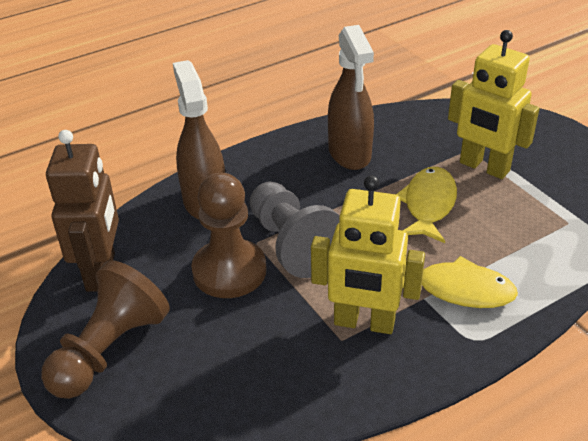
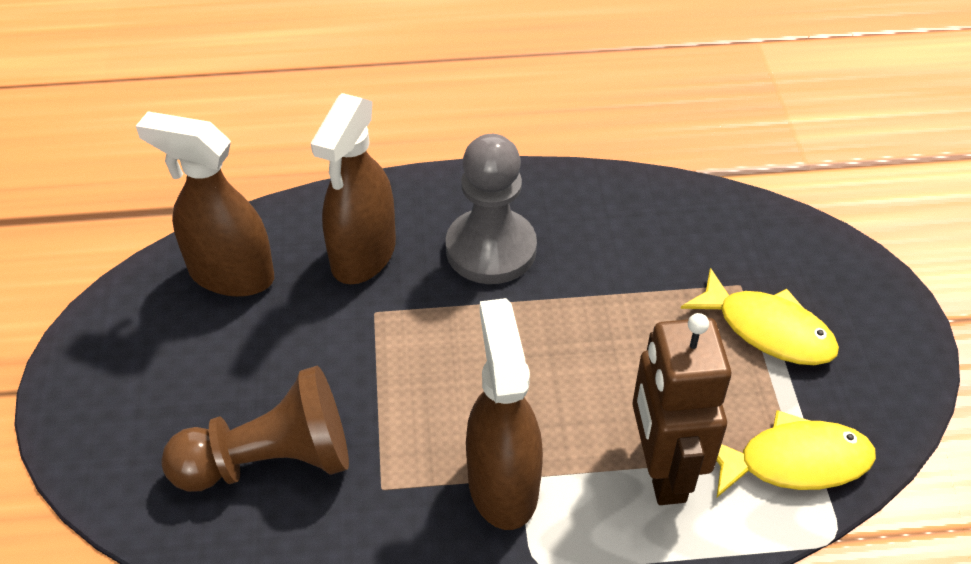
brown pawn: 2 -> 1
brown spray bottle: 2 -> 3
yellow robot: 2 -> 0

